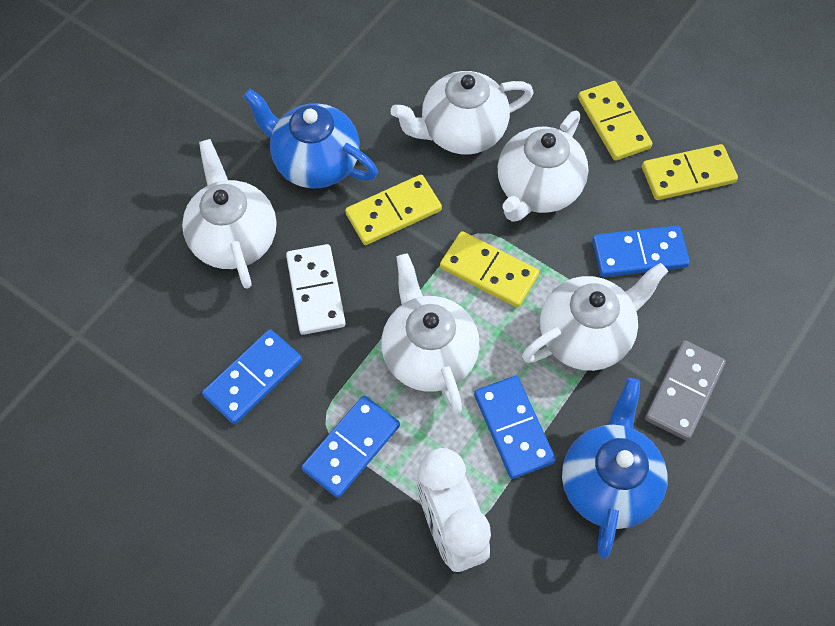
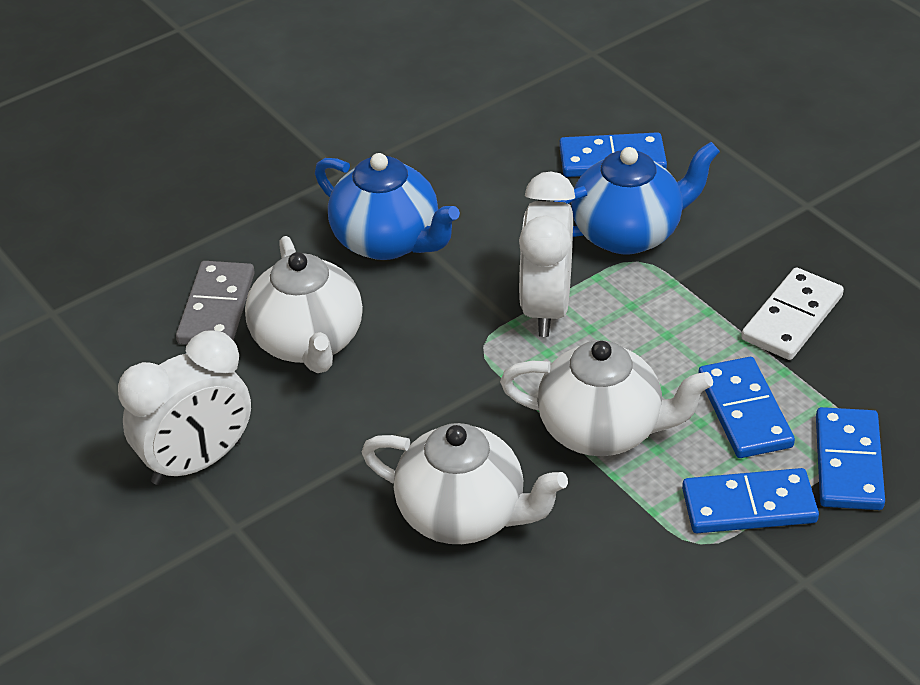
white clock: 1 -> 2
white teapot: 5 -> 3
yellow domino: 4 -> 0

